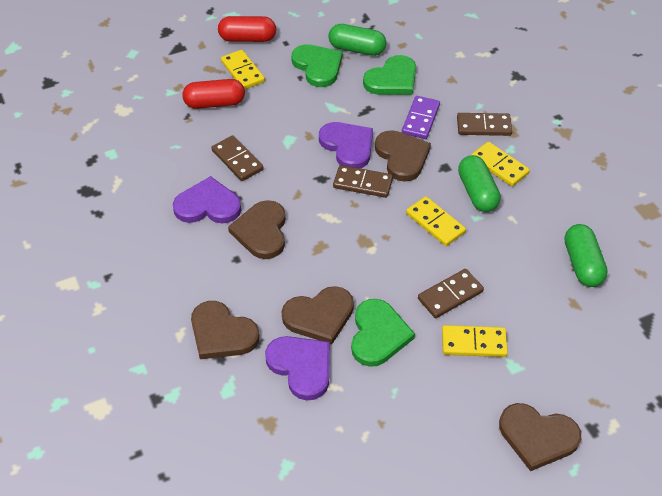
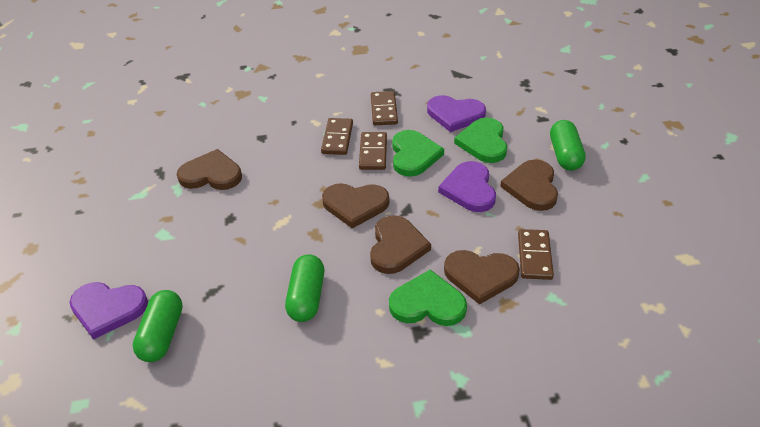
purple domino: 1 -> 0
red capsule: 2 -> 0
yellow domino: 4 -> 0

